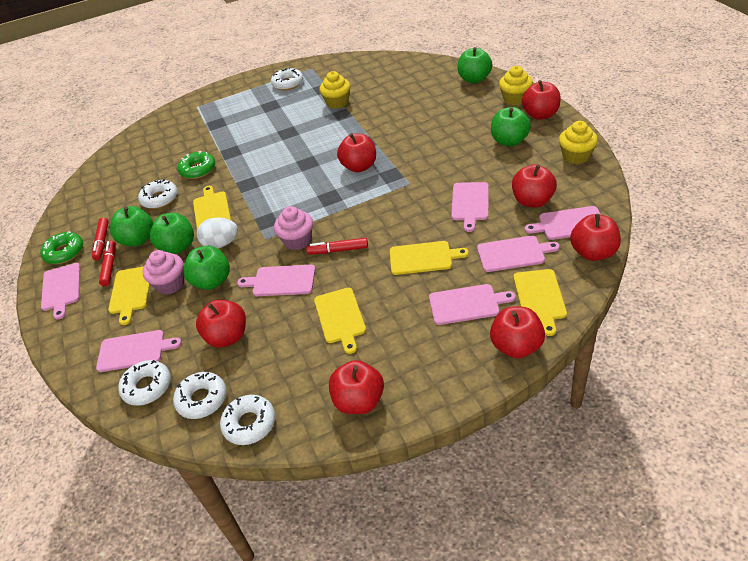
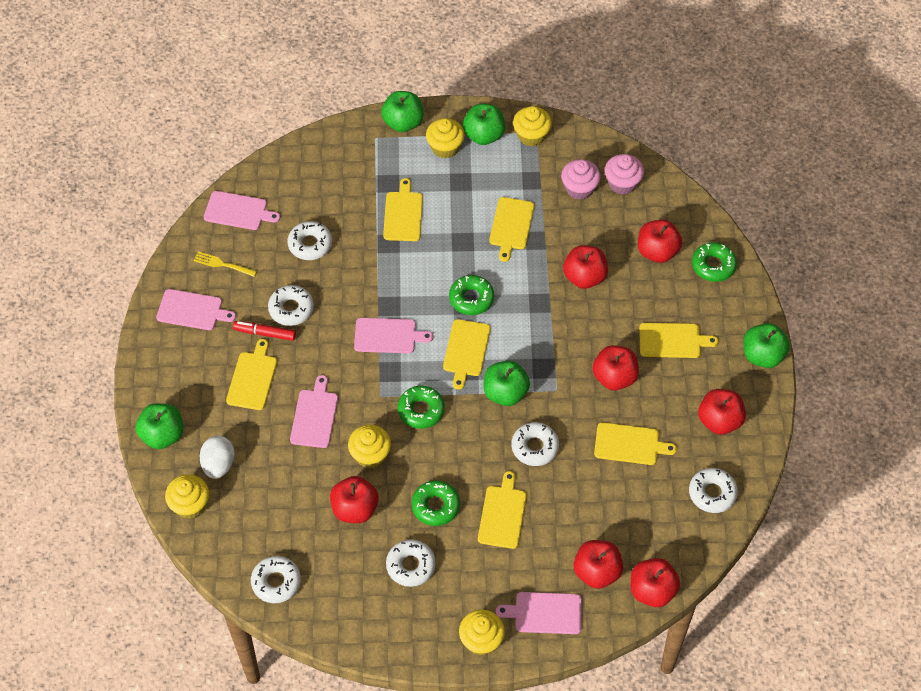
green donut: 2 -> 4
pink cutting board: 7 -> 5
red marker: 3 -> 1
white donut: 5 -> 6
yellow cupcake: 3 -> 5
yellow cutting board: 5 -> 7
yellow fork: 0 -> 1

